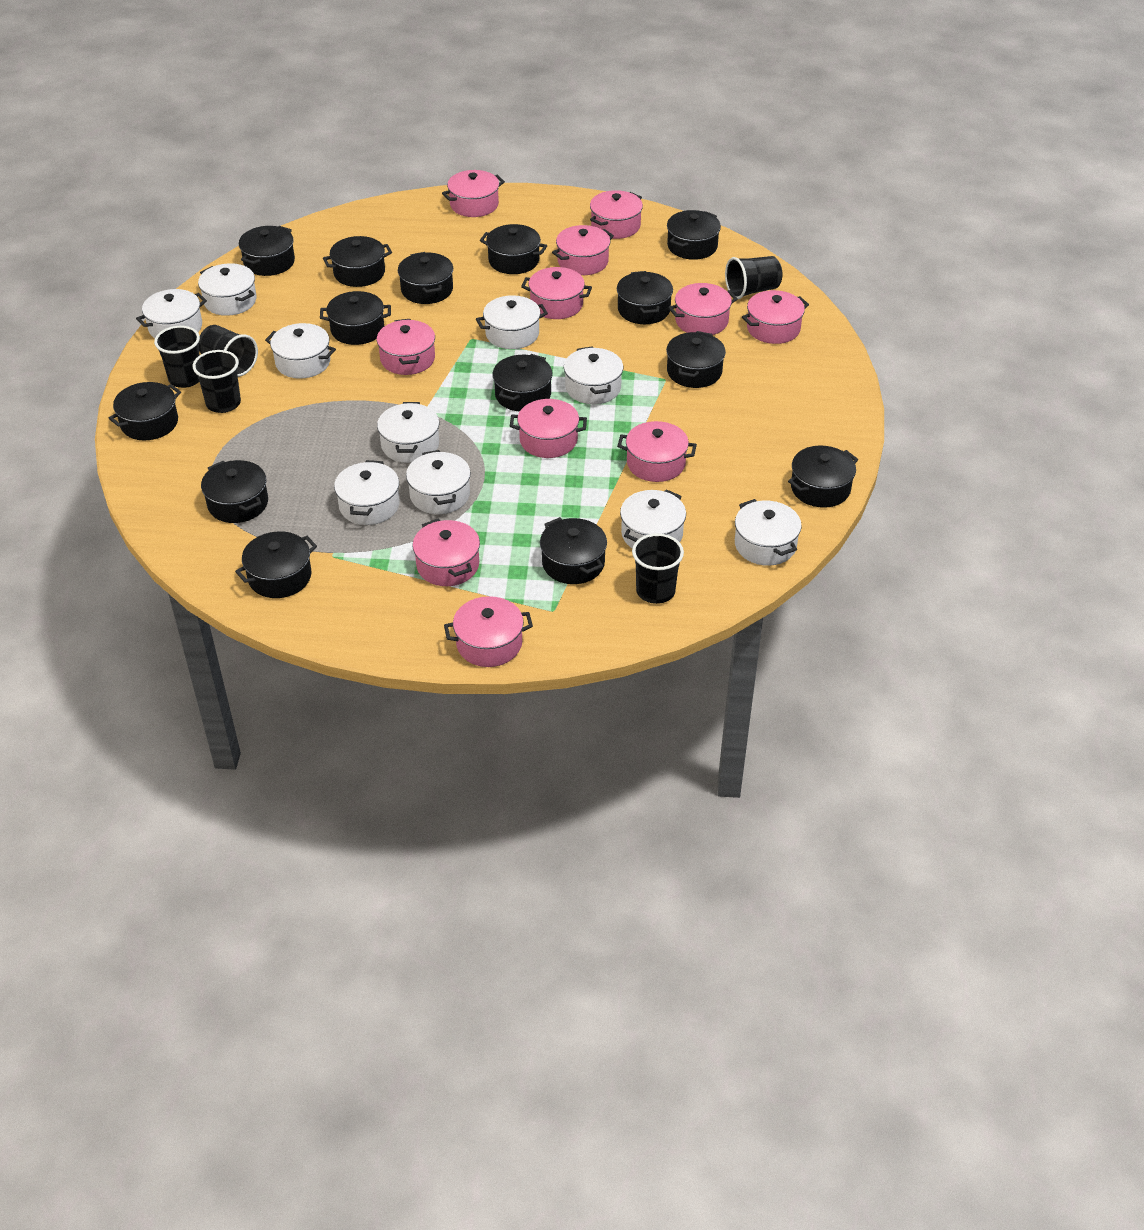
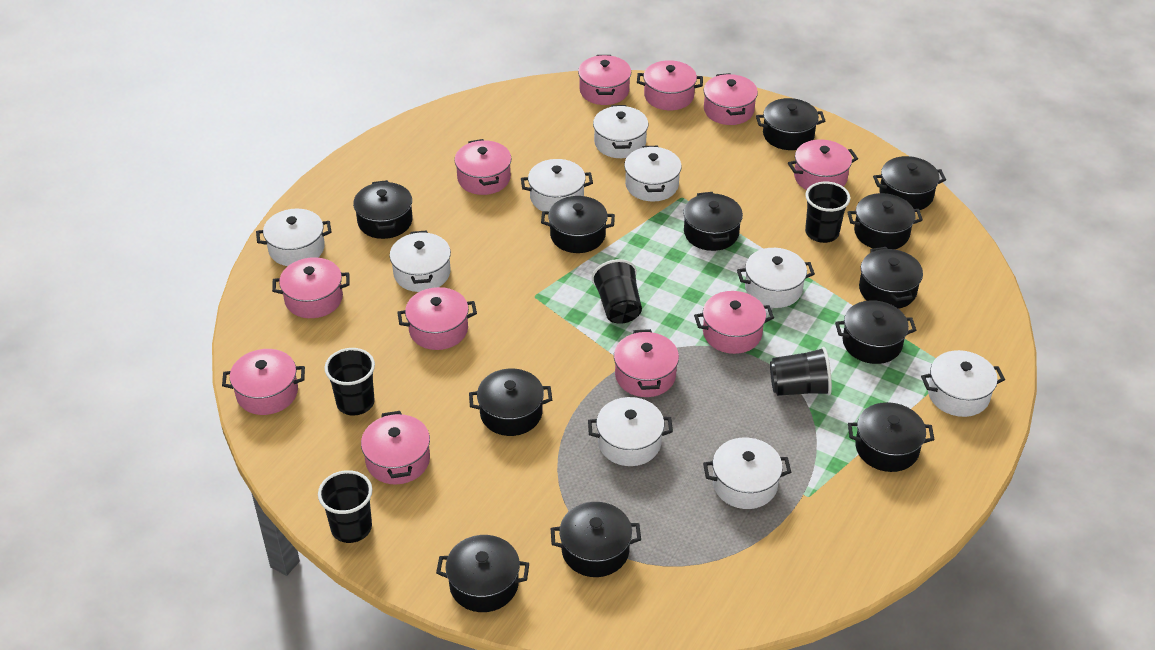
black pot: 14 -> 12
white pot: 10 -> 9

